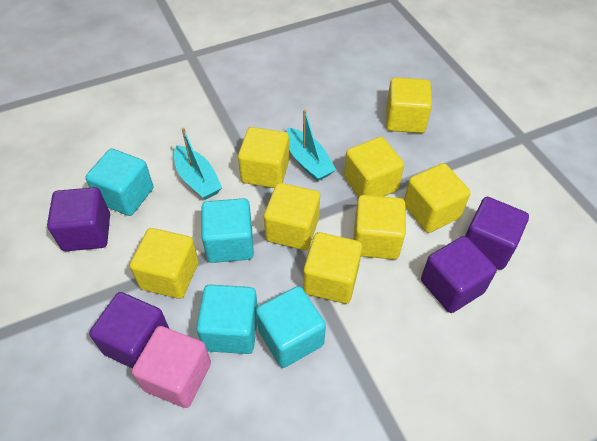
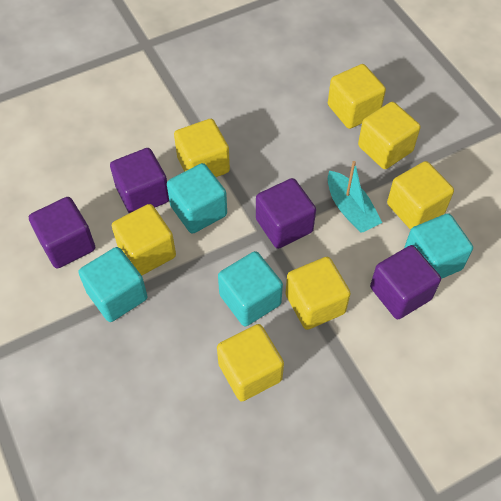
pink cube: 1 -> 0
turquoise boat: 2 -> 1
yellow cube: 8 -> 7

